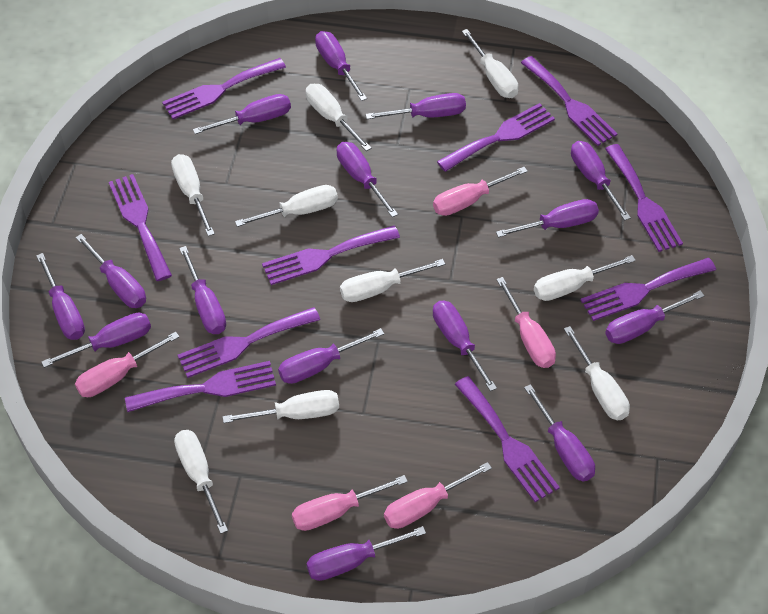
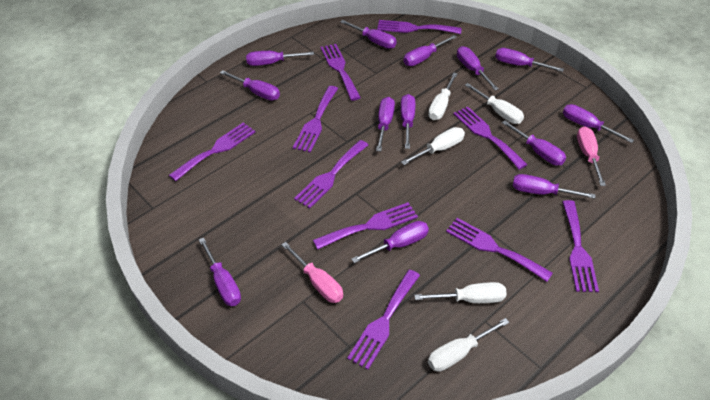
pink screwdriver: 5 -> 2
purple screwdriver: 15 -> 13
white screwdriver: 9 -> 5

